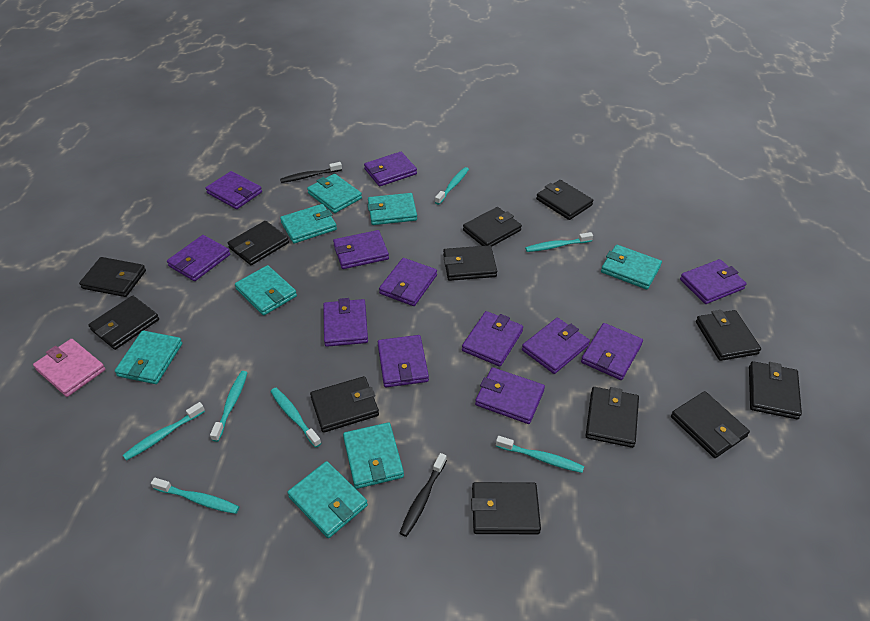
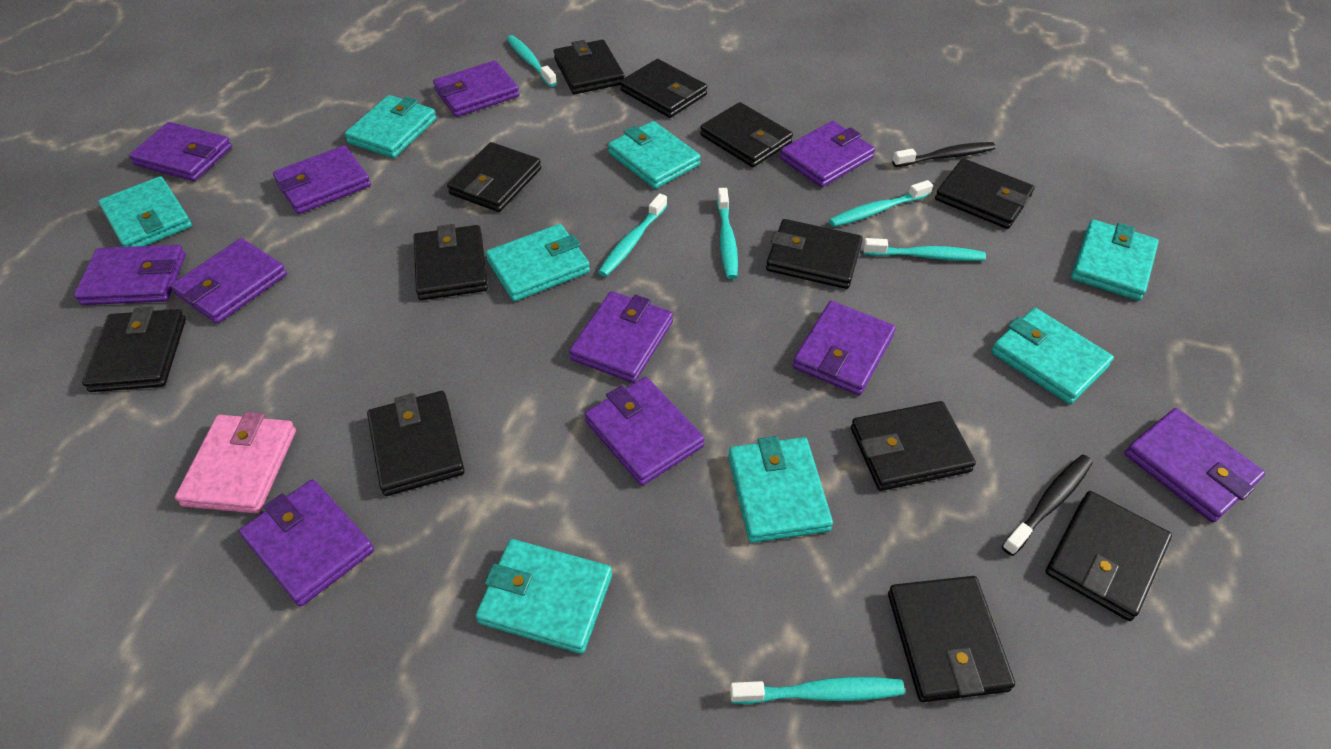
purple wallet: 12 -> 11
turquoise toothbrush: 7 -> 6

